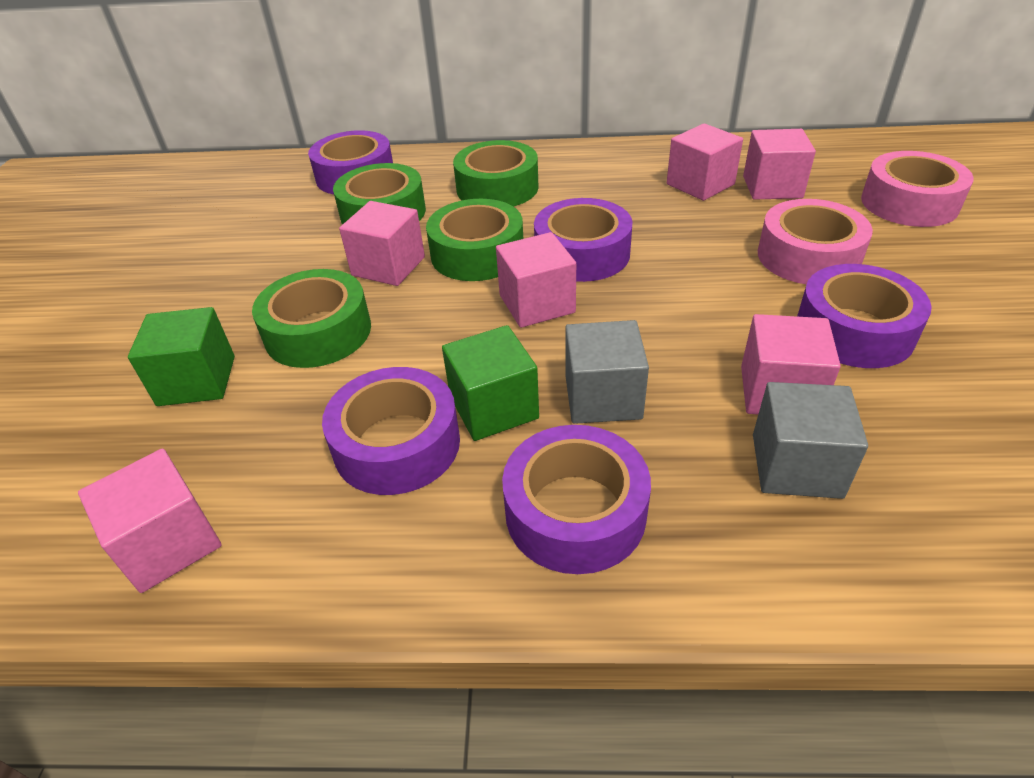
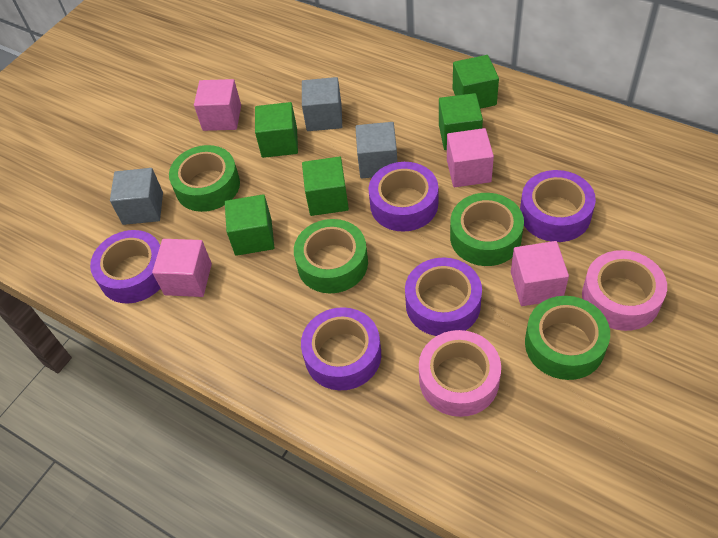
green cube: 2 -> 5
grey cube: 2 -> 3
pink cube: 6 -> 4

